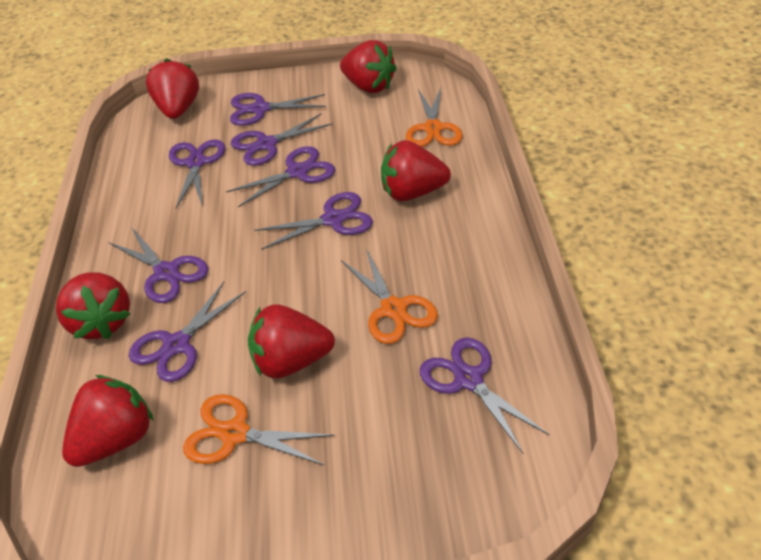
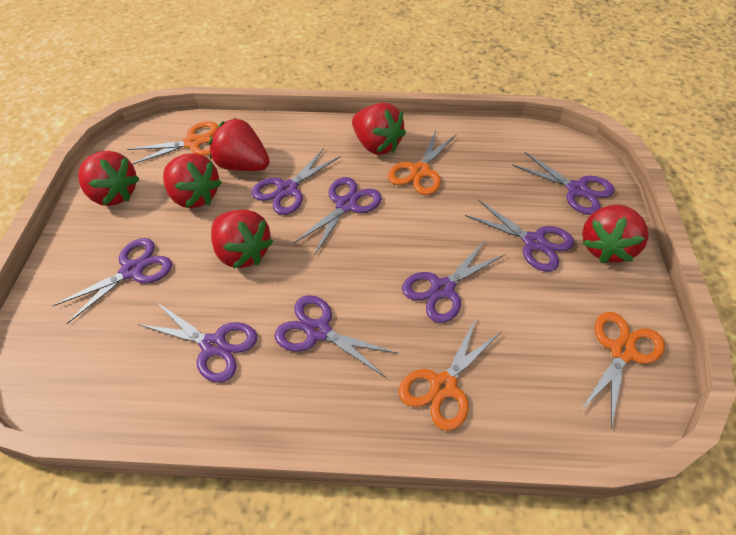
orange scissors: 3 -> 4

